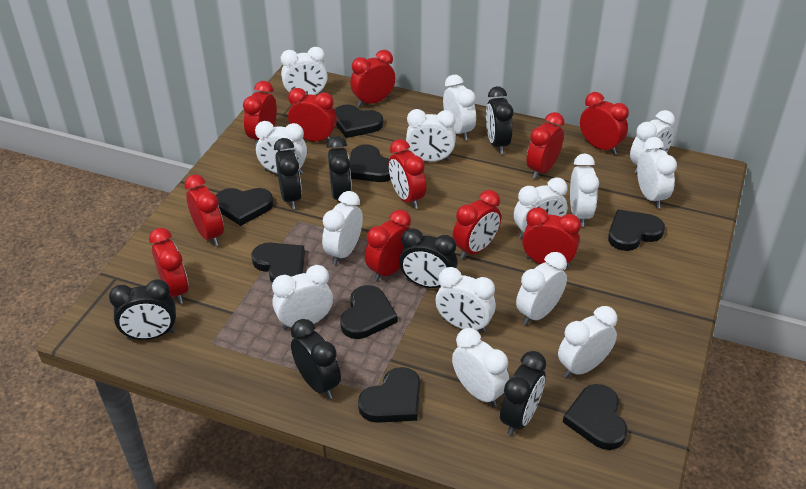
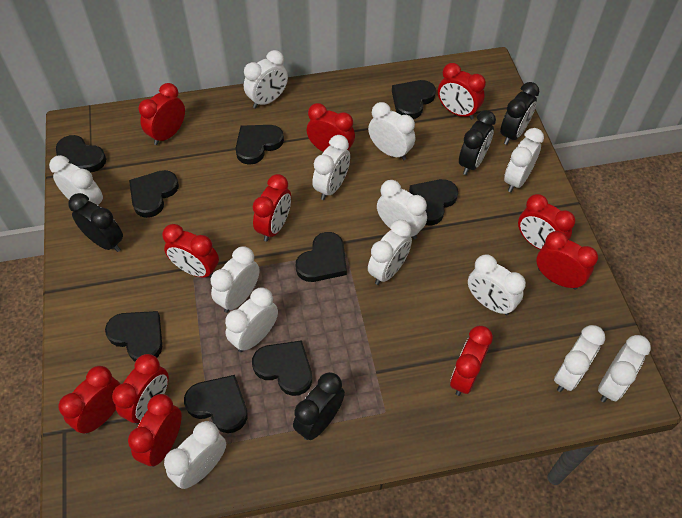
black clock: 7 -> 4
black heart: 8 -> 9
white clock: 14 -> 13

